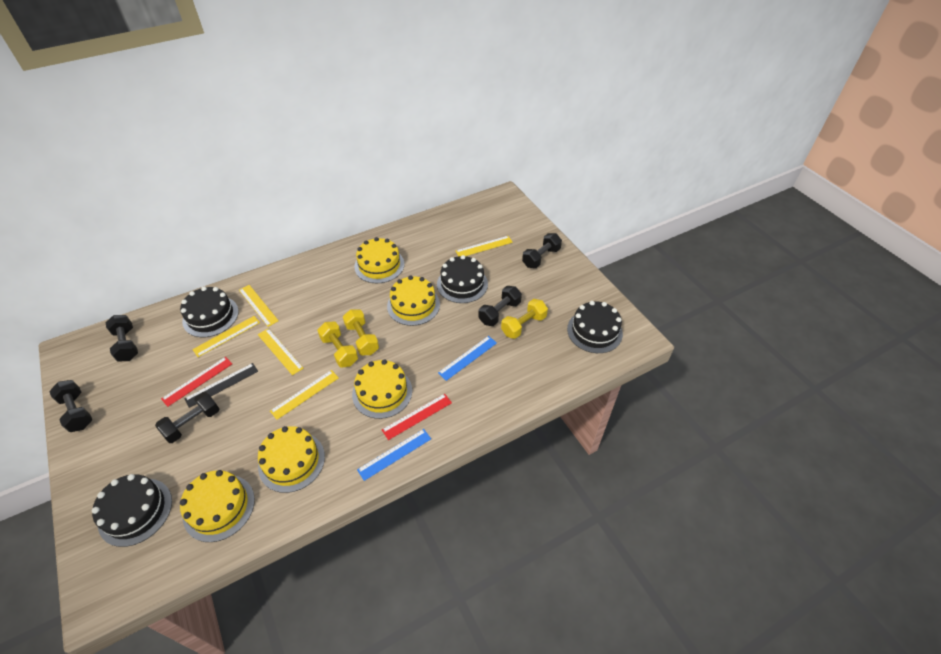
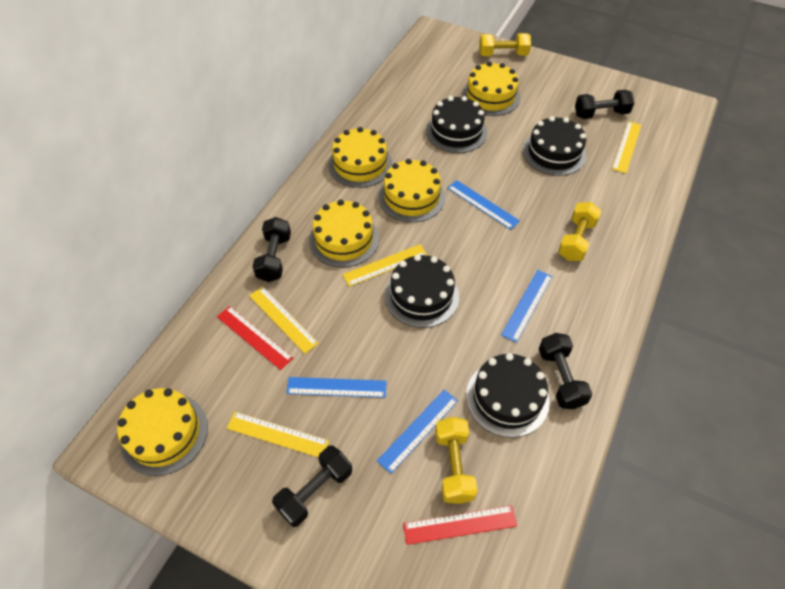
black dumbbell: 5 -> 4
black ruler: 1 -> 0
blue ruler: 2 -> 4
yellow ruler: 5 -> 4

